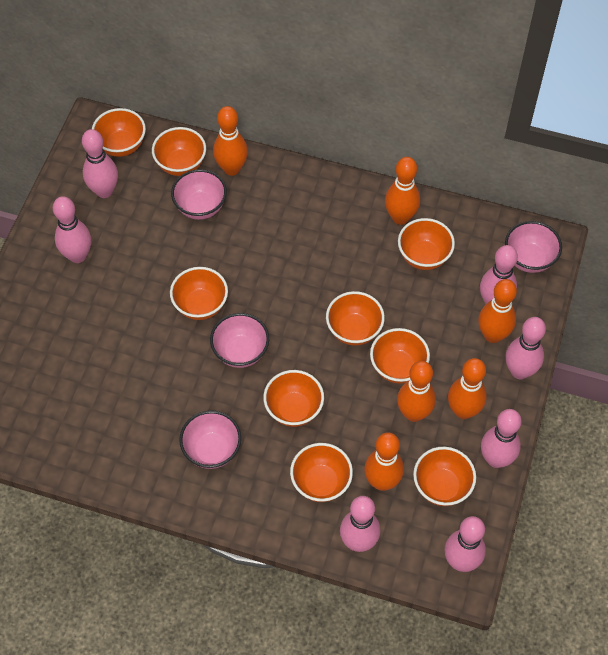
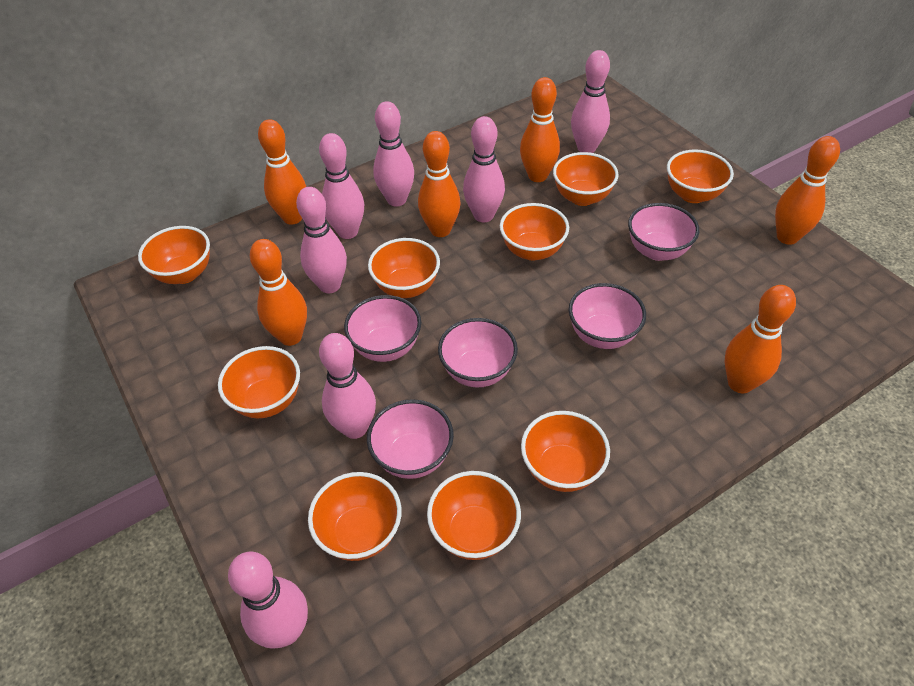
pink bowl: 4 -> 5

